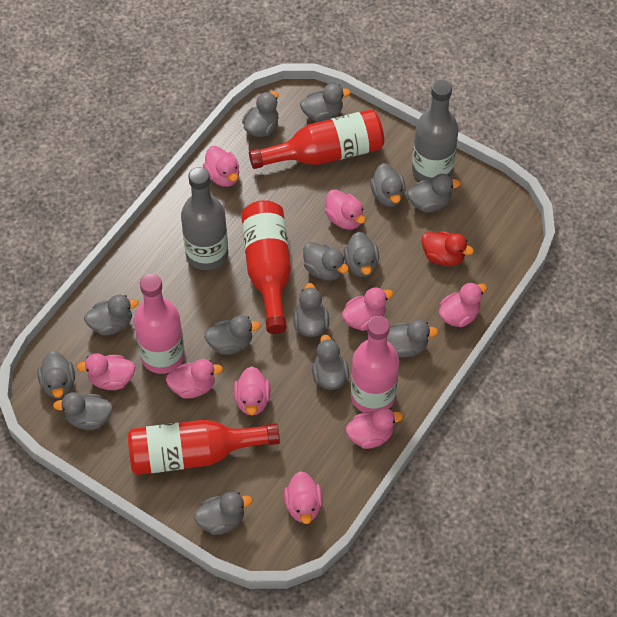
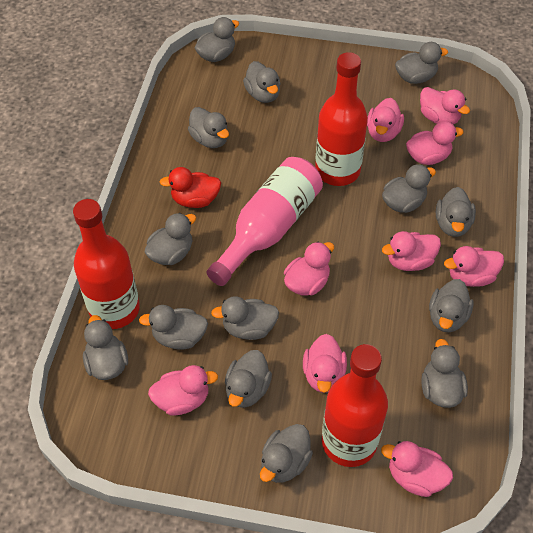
grey bottle: 2 -> 0
pink bottle: 2 -> 1

